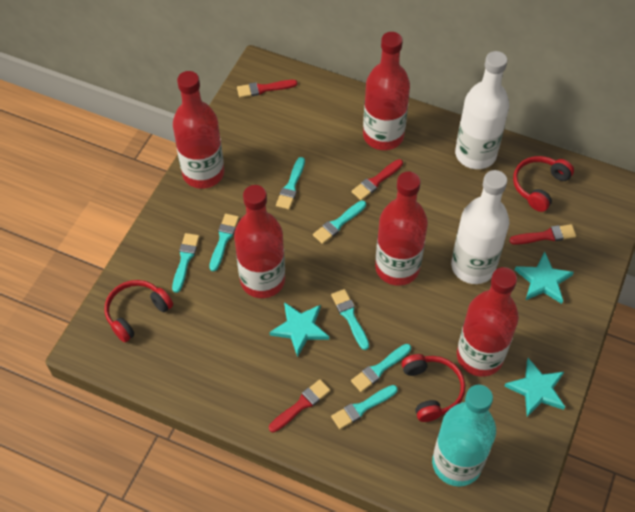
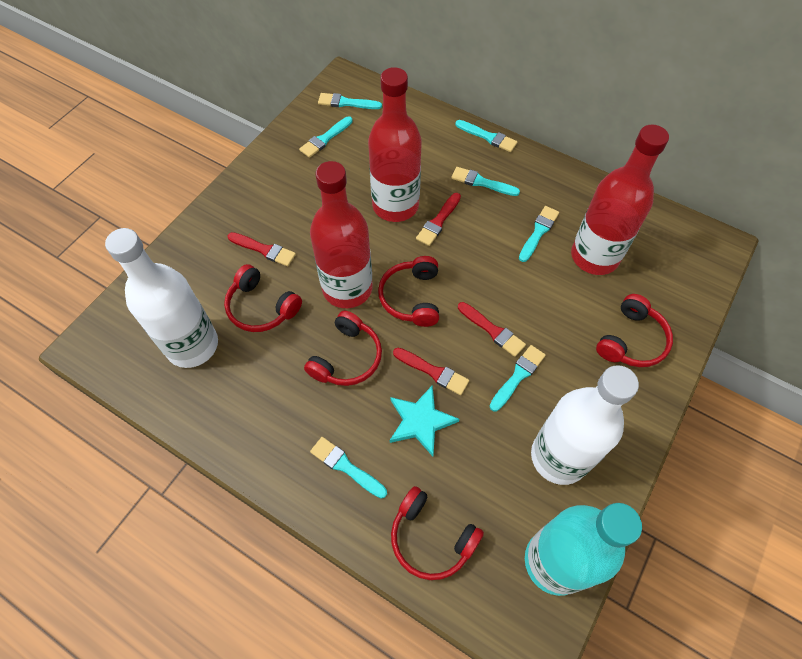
red bottle: 5 -> 3
red headphones: 3 -> 5
turquoise star: 3 -> 1

